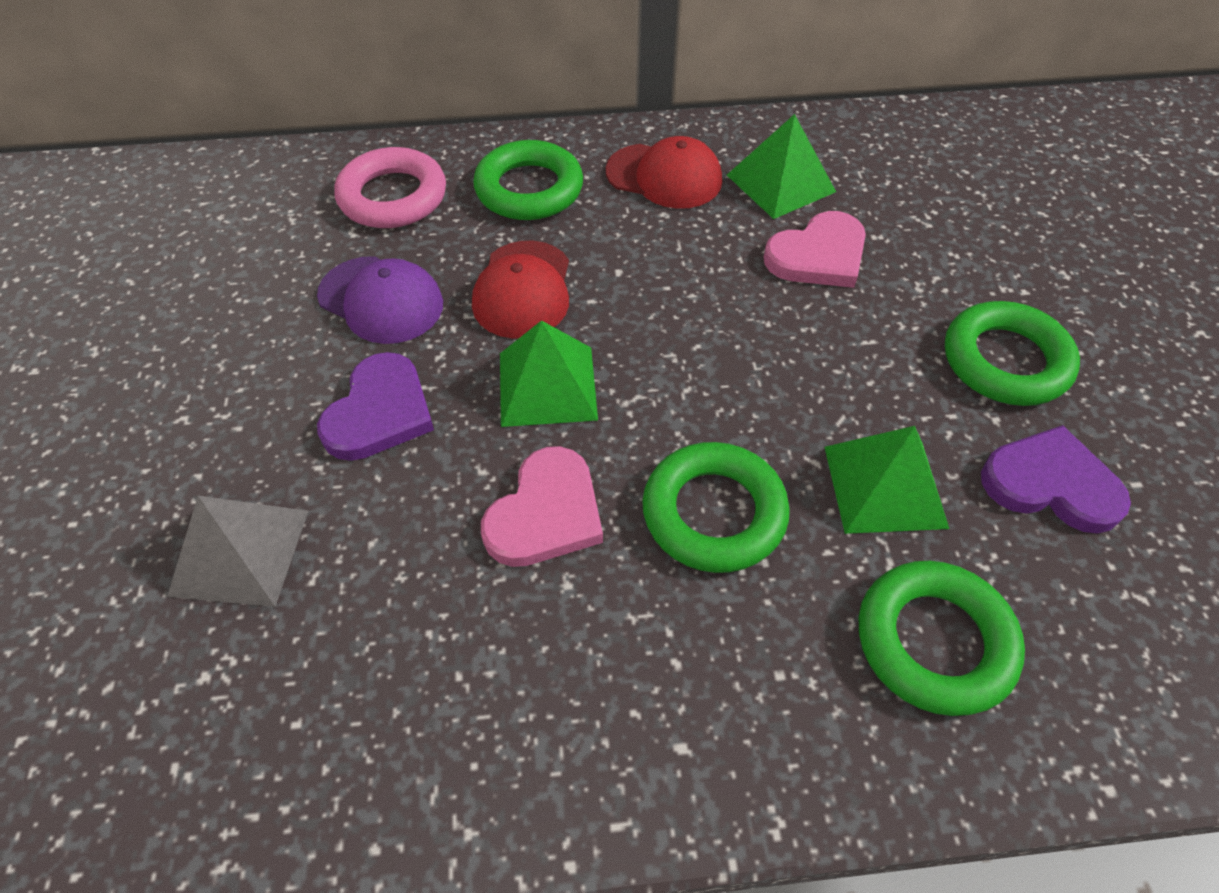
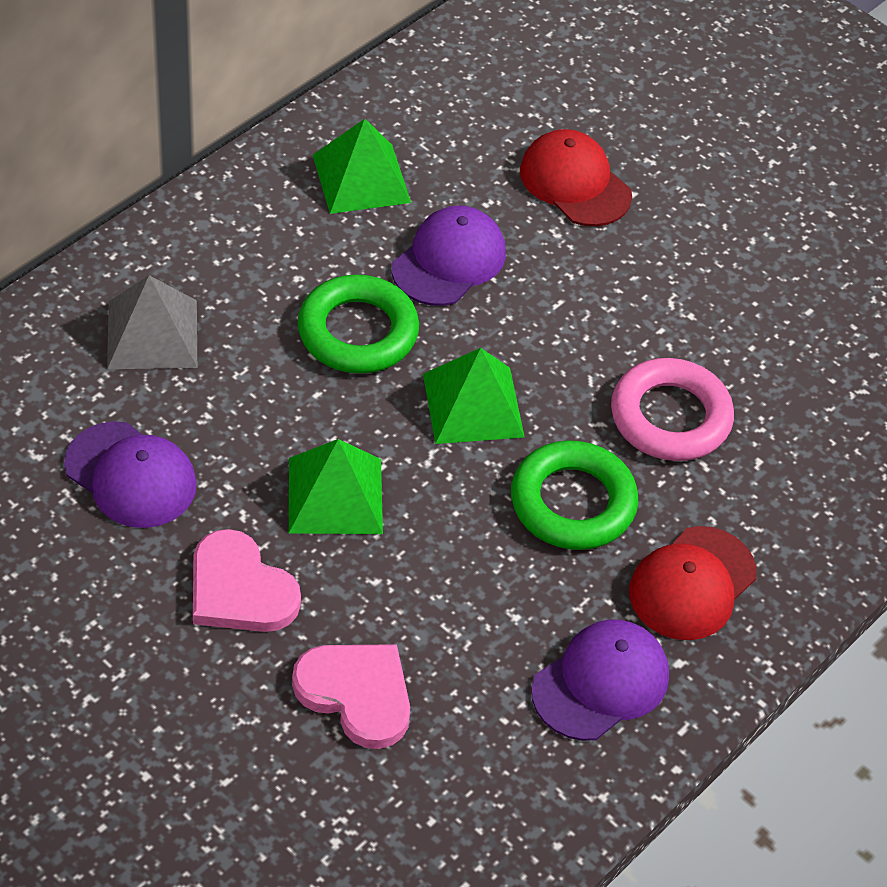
green ring: 4 -> 2
purple cap: 1 -> 3
purple heart: 2 -> 0

